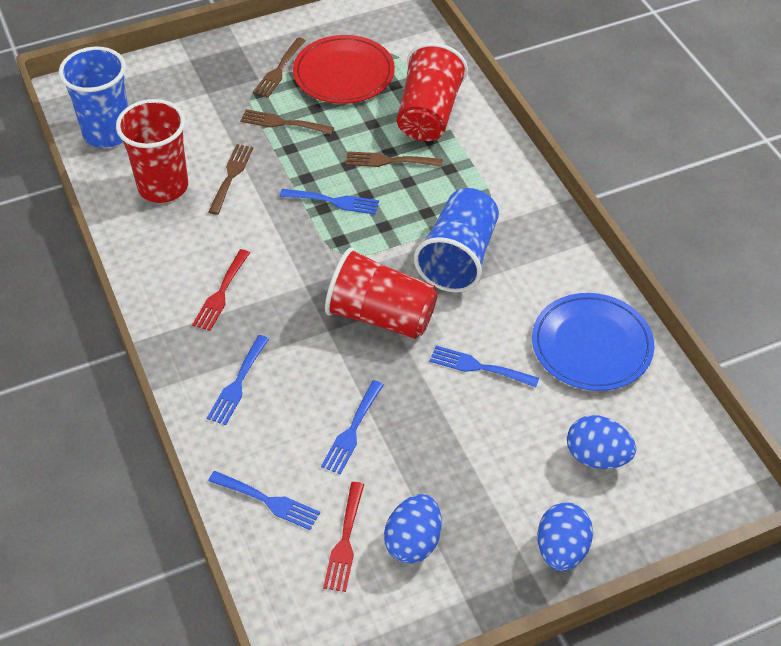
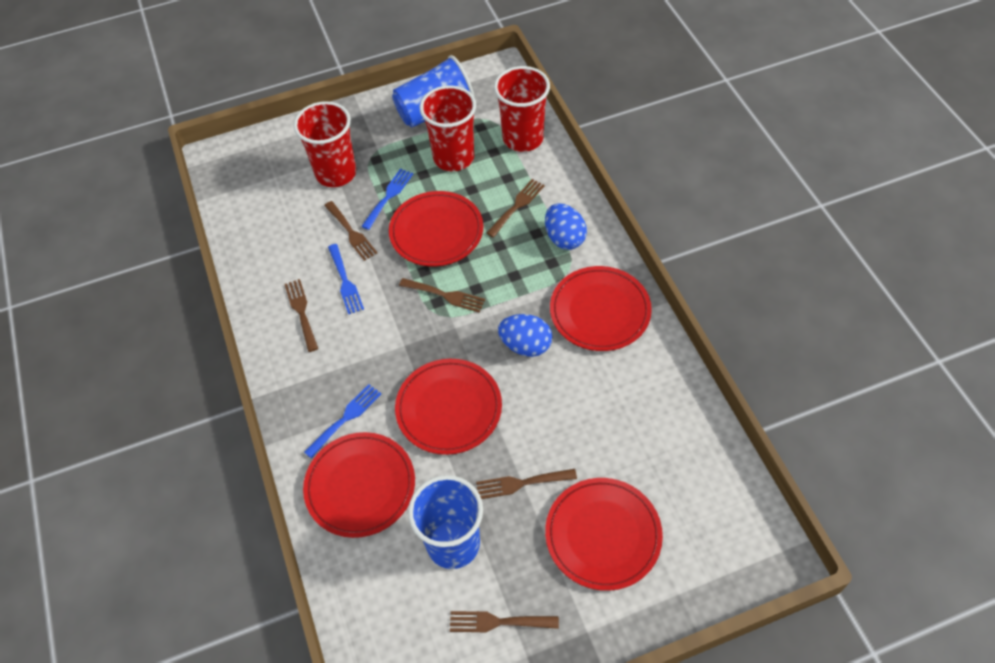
blue egg: 3 -> 2
blue fork: 5 -> 3
blue plate: 1 -> 0
brown fork: 4 -> 6
red fork: 2 -> 0
red plate: 1 -> 5

